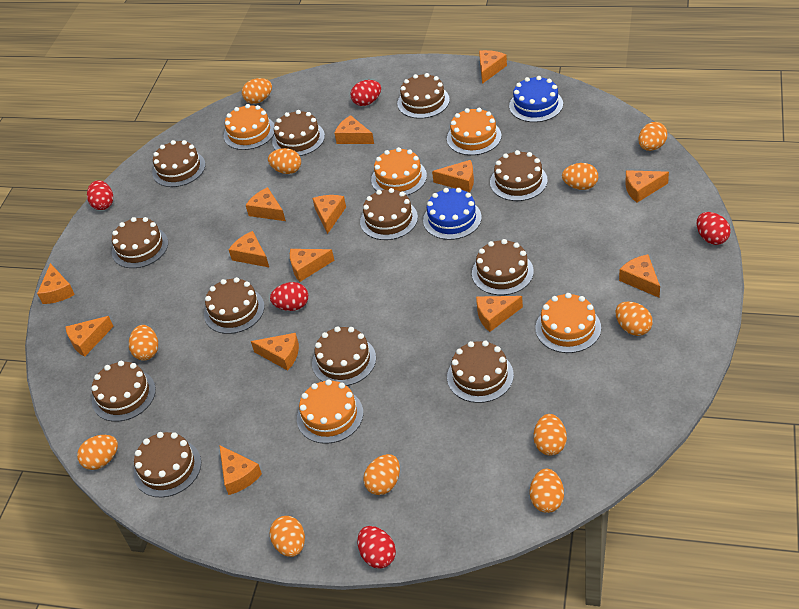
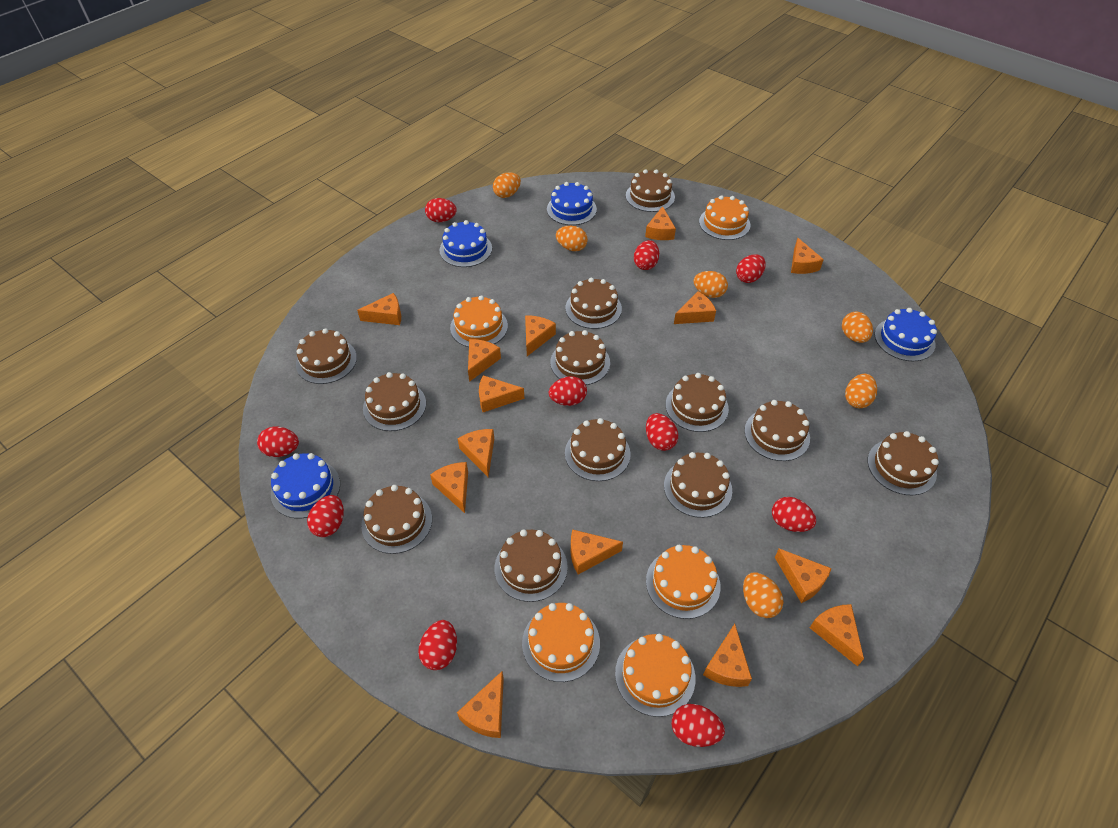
blue cake: 2 -> 4
orange egg: 11 -> 6
red egg: 5 -> 10

